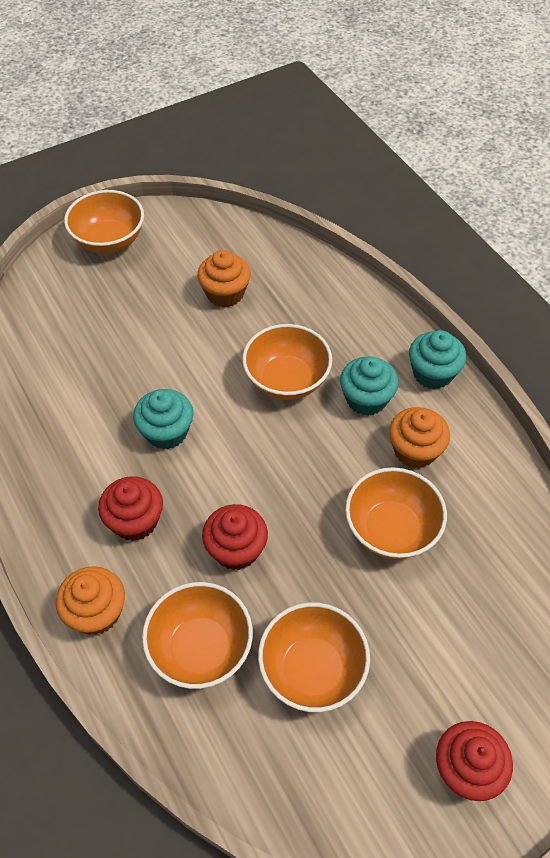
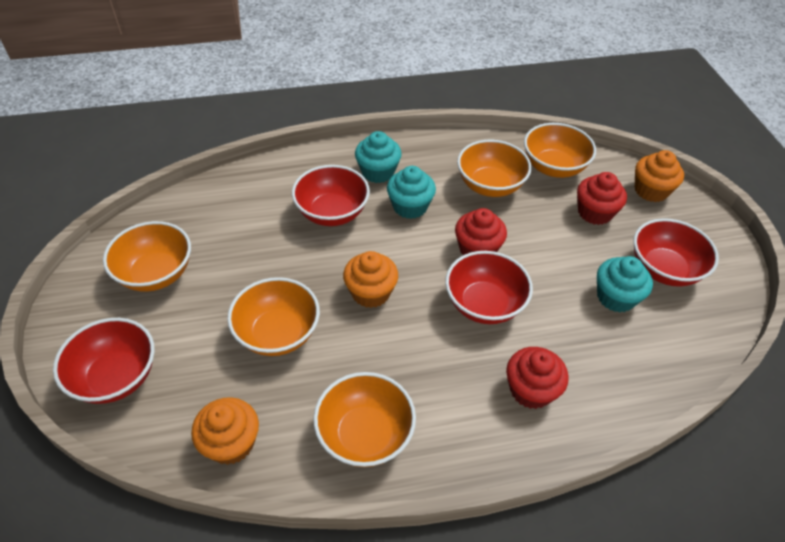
red bowl: 0 -> 4

